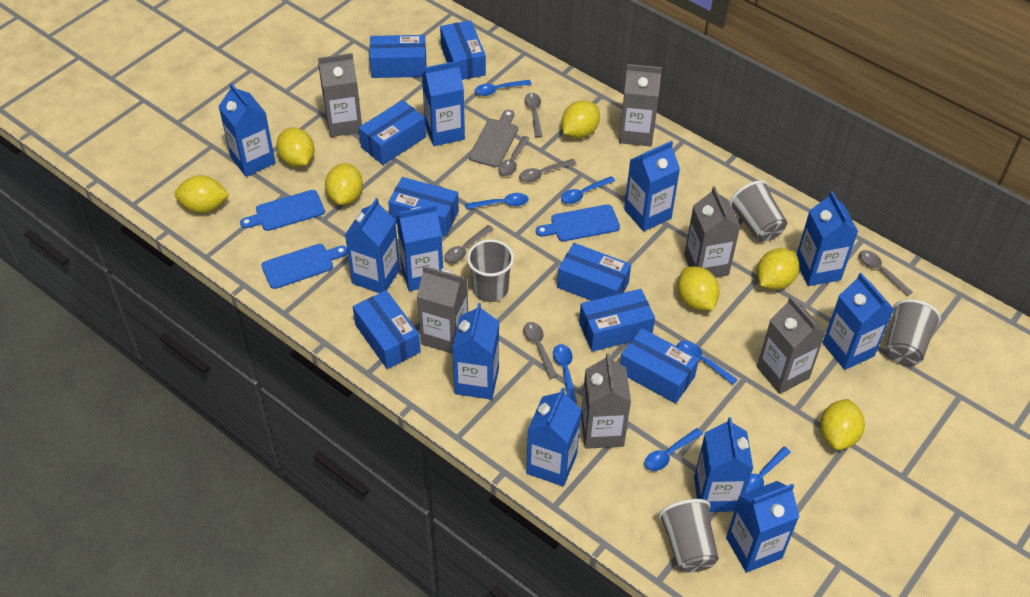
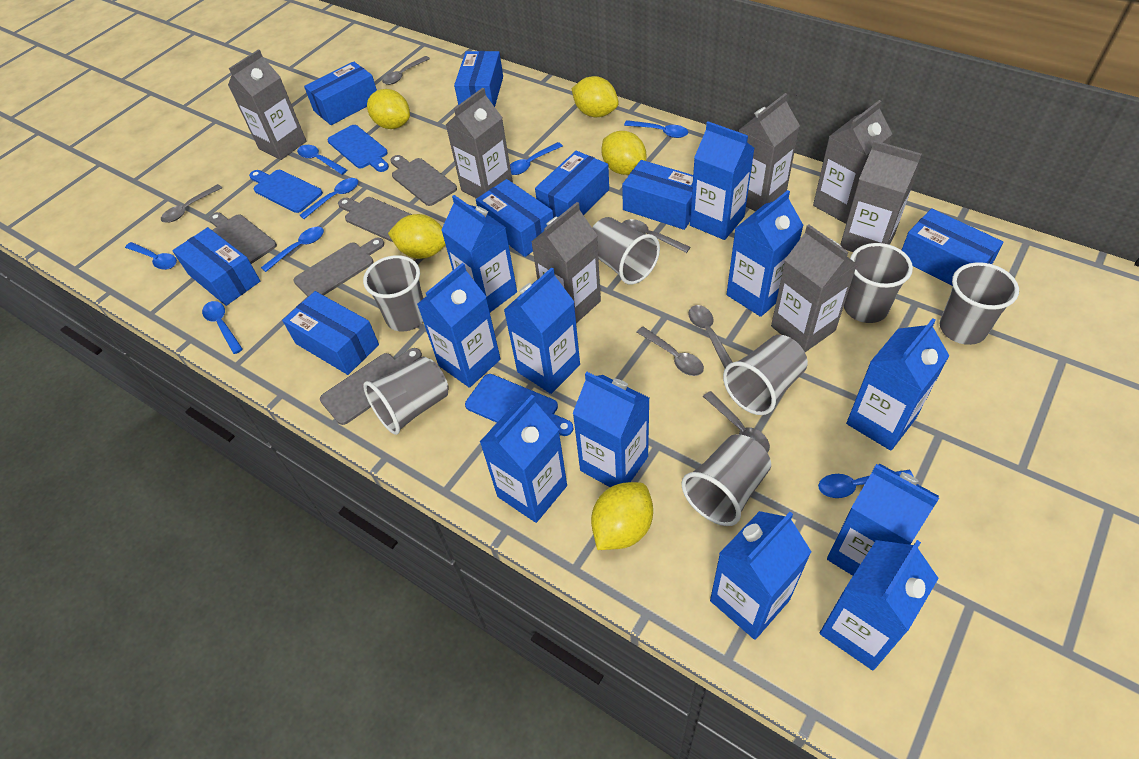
blue spoon: 7 -> 8
grey carton: 6 -> 7
grey cup: 4 -> 7
grey cutting board: 1 -> 5
yellow lemon: 7 -> 5

